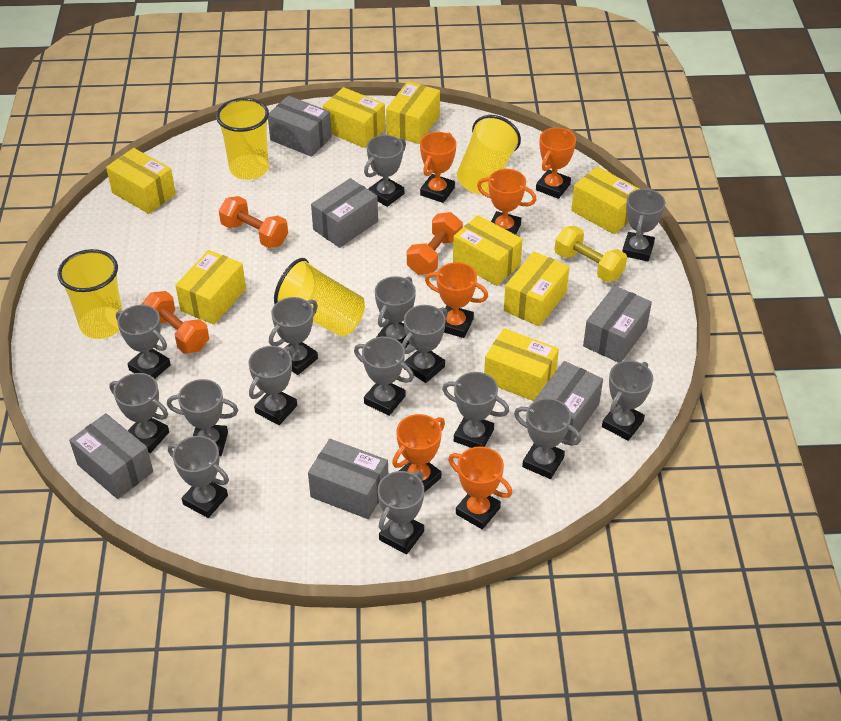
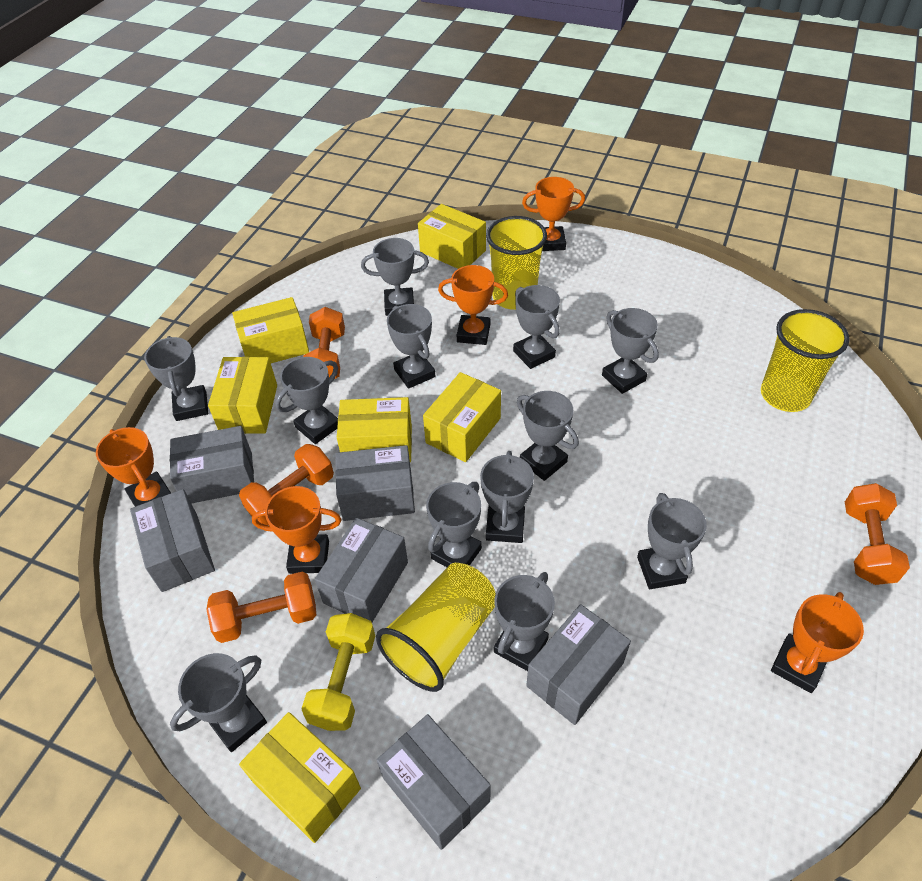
grey trophy: 15 -> 12
orange dumbbell: 3 -> 4
orange trophy: 6 -> 5
yellow box: 8 -> 6
yellow cup: 4 -> 3

